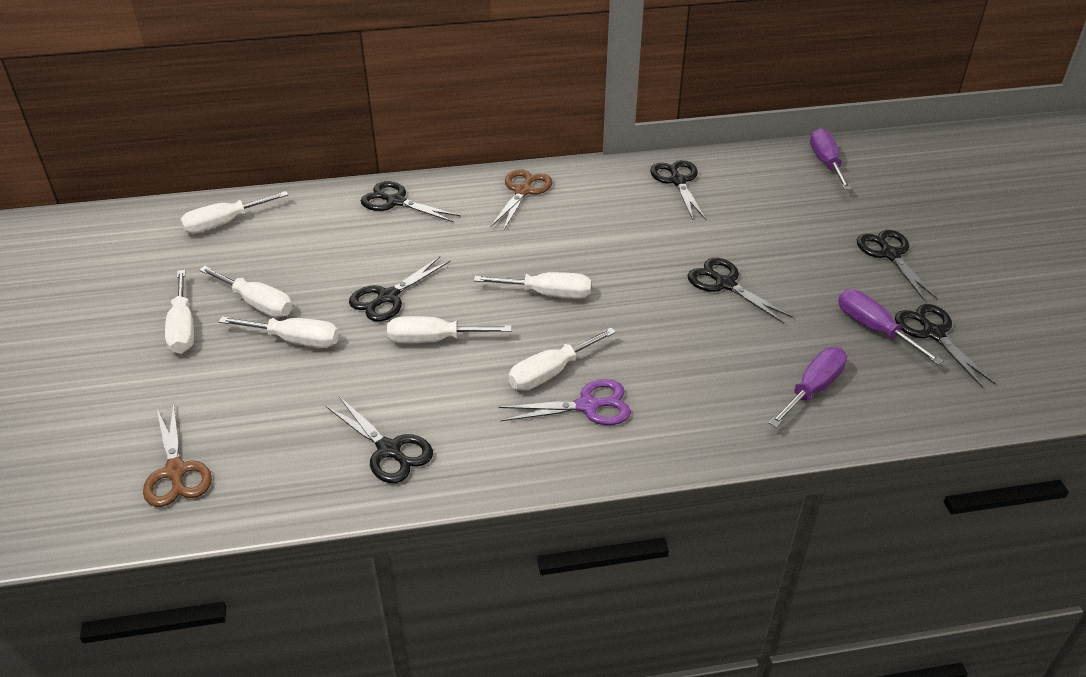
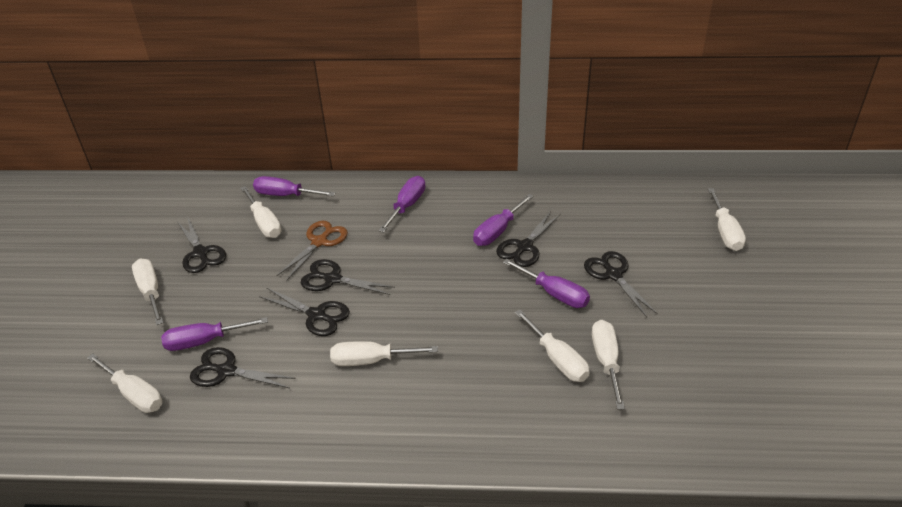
black scissors: 7 -> 6
brown scissors: 2 -> 1
purple scissors: 1 -> 0
purple screwdriver: 3 -> 5

